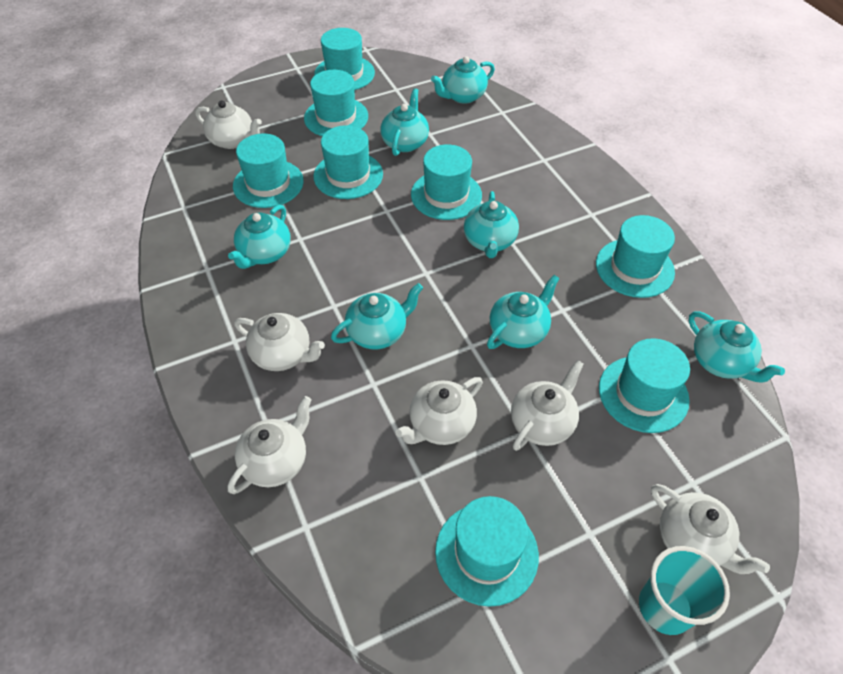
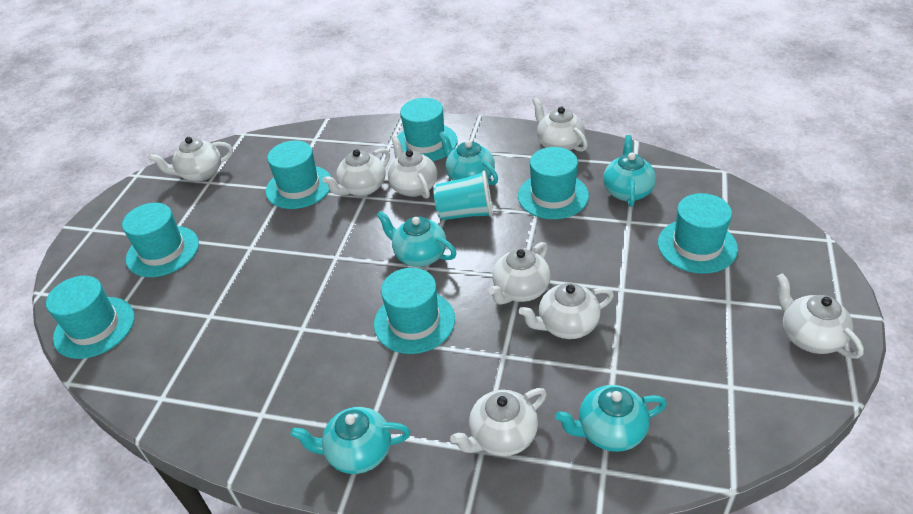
turquoise hat: 8 -> 7
turquoise teapot: 7 -> 5
white teapot: 6 -> 8

